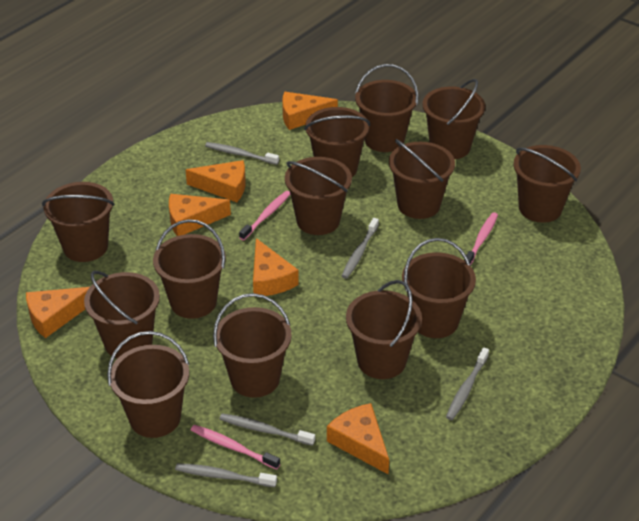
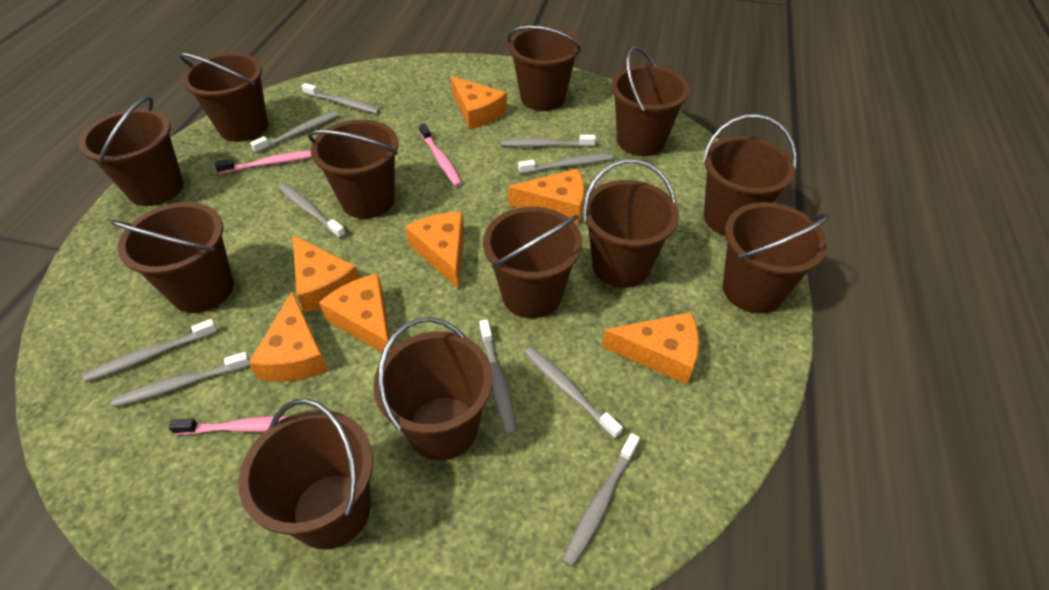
brown bucket: 13 -> 12
grey toothbrush: 5 -> 10
orange cheese: 6 -> 7

